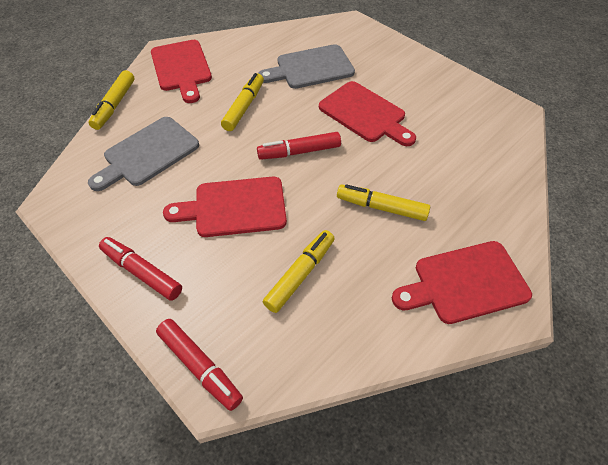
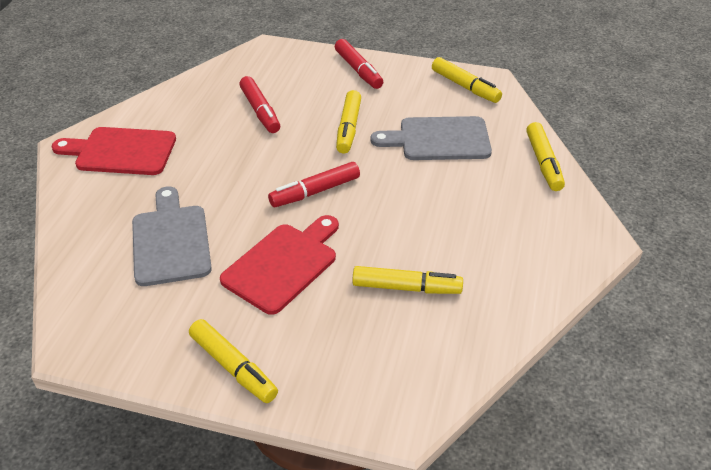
red cutting board: 4 -> 2
yellow marker: 4 -> 5

